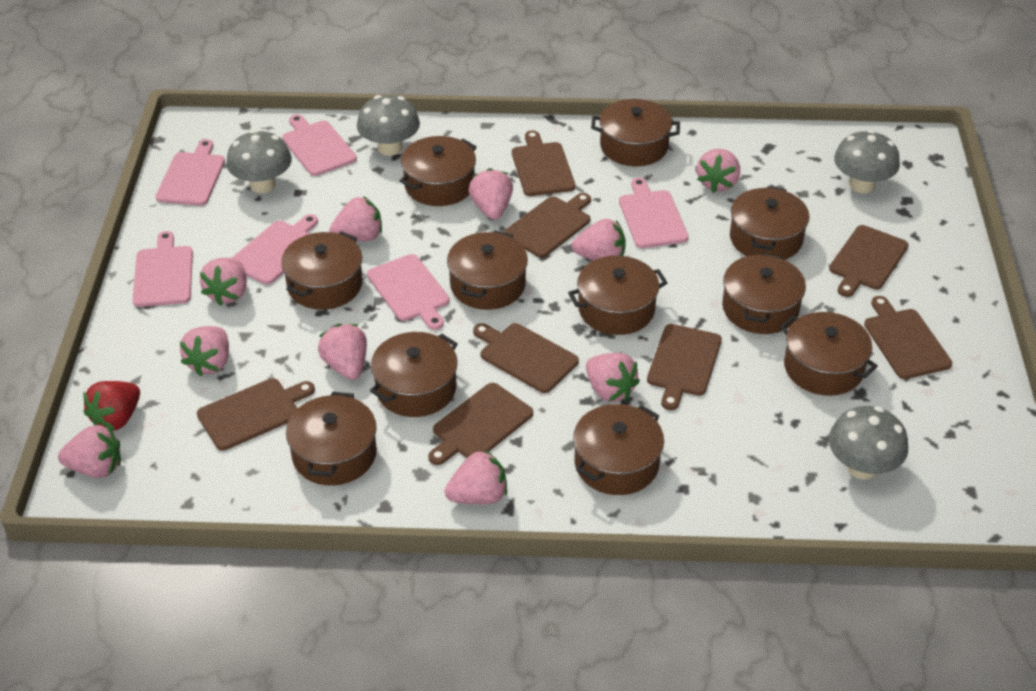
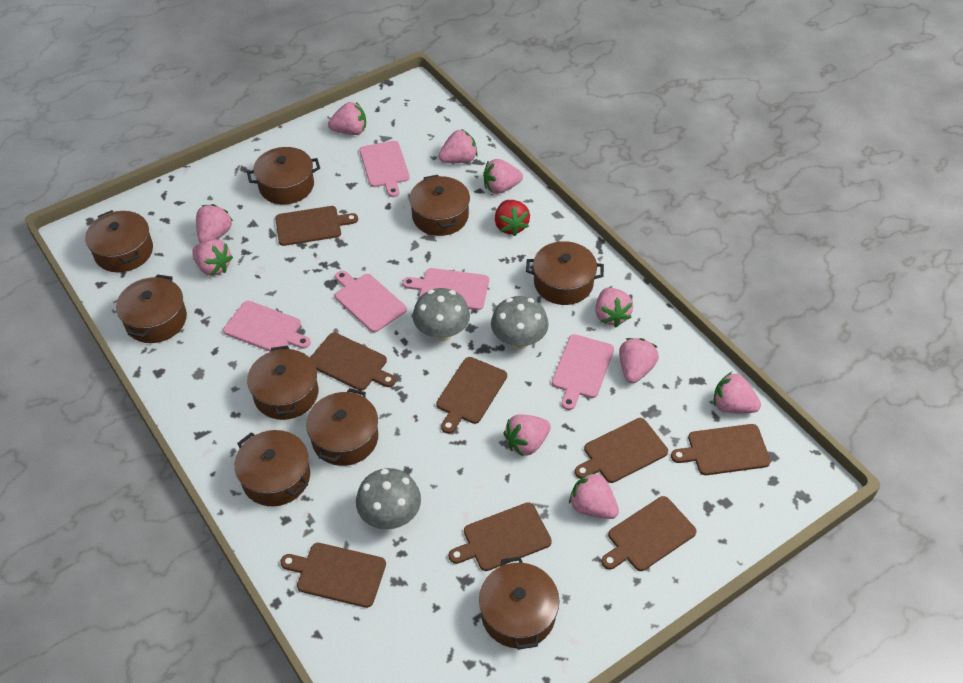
brown pot: 11 -> 9
grey mushroom: 4 -> 3
pink cutting board: 6 -> 5

